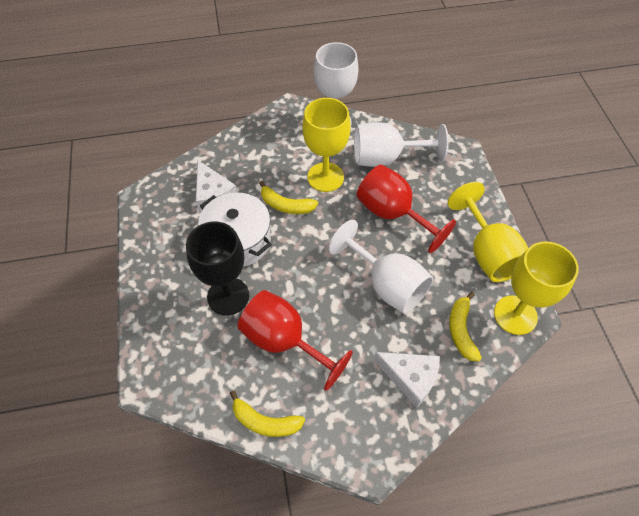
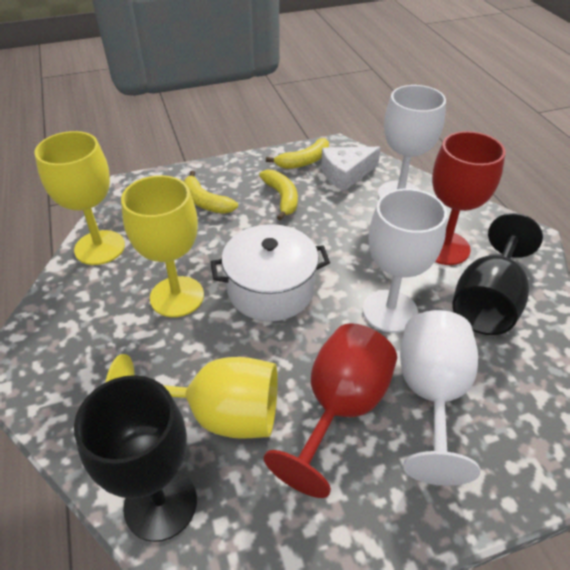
black goblet: 1 -> 2
white cheese: 2 -> 1

